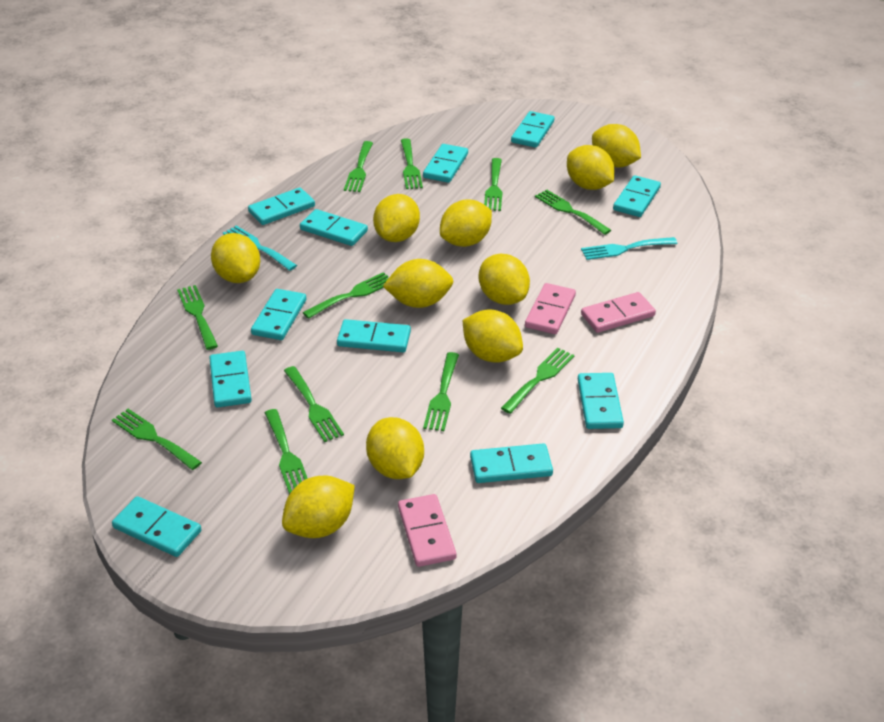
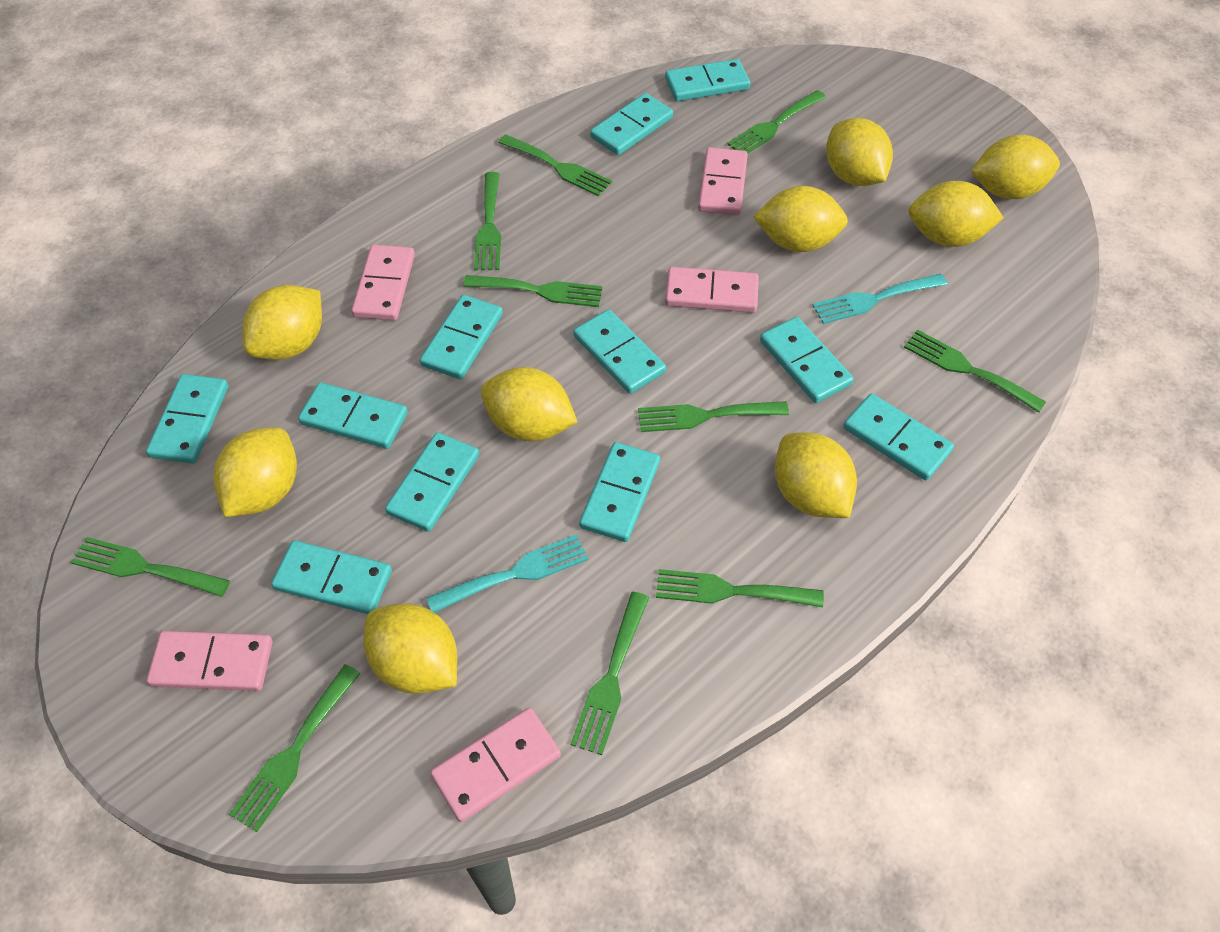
green fork: 11 -> 10
pink domino: 3 -> 5
yellow lemon: 10 -> 9

